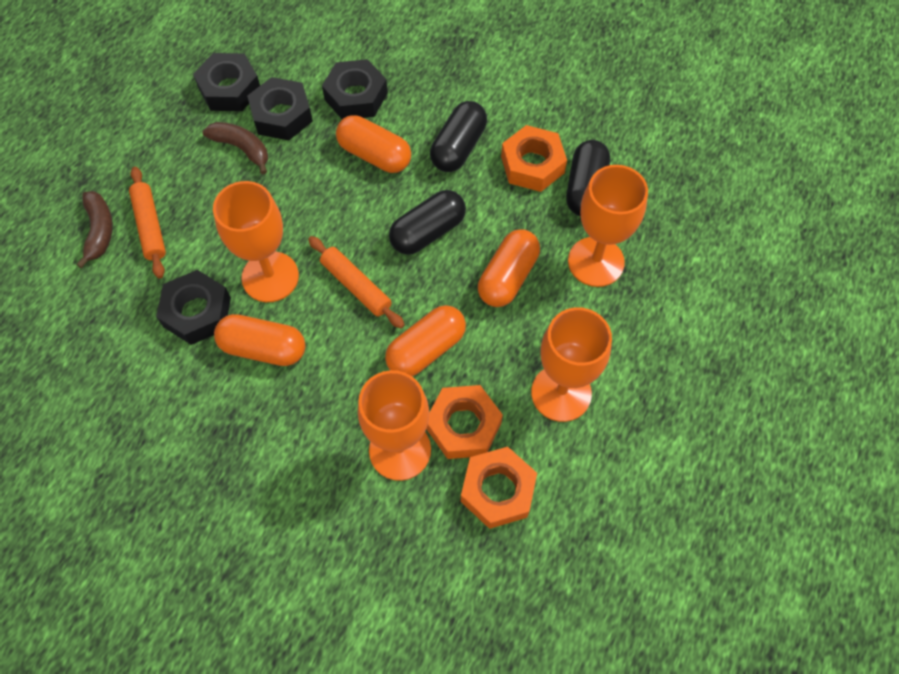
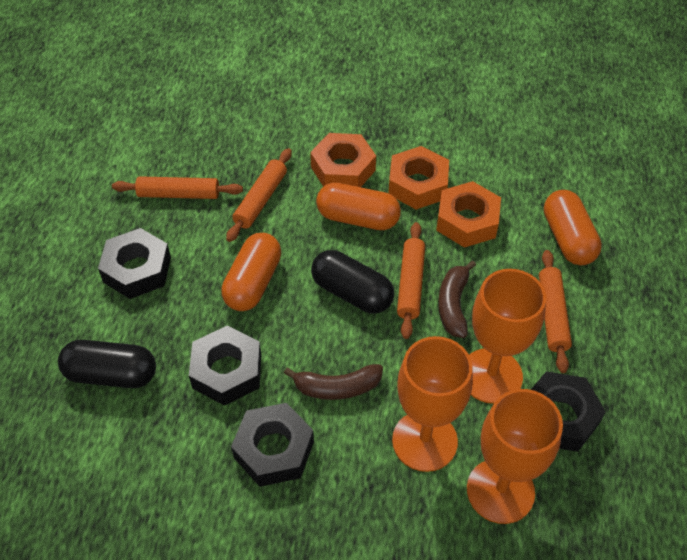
black capsule: 3 -> 2
orange capsule: 4 -> 3
orange goblet: 4 -> 3
orange rolling pin: 2 -> 4

